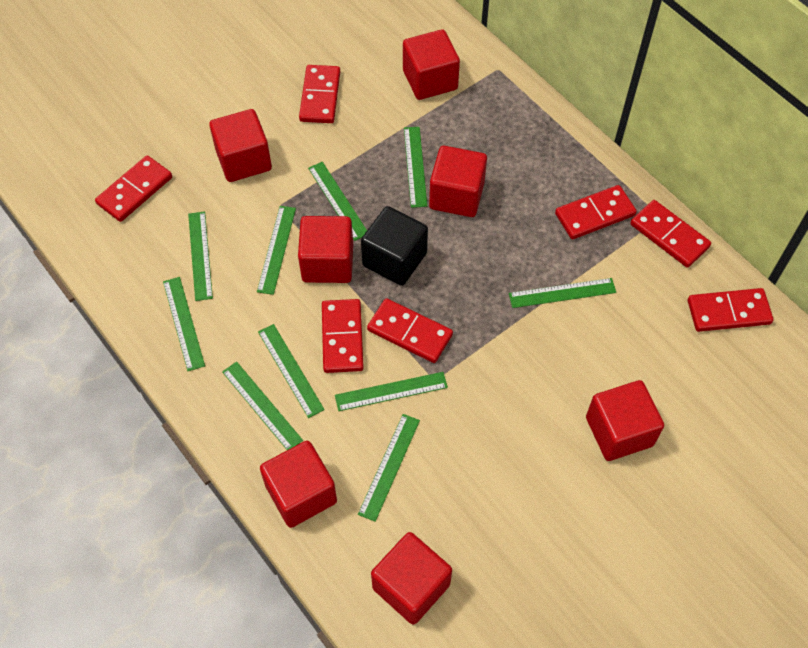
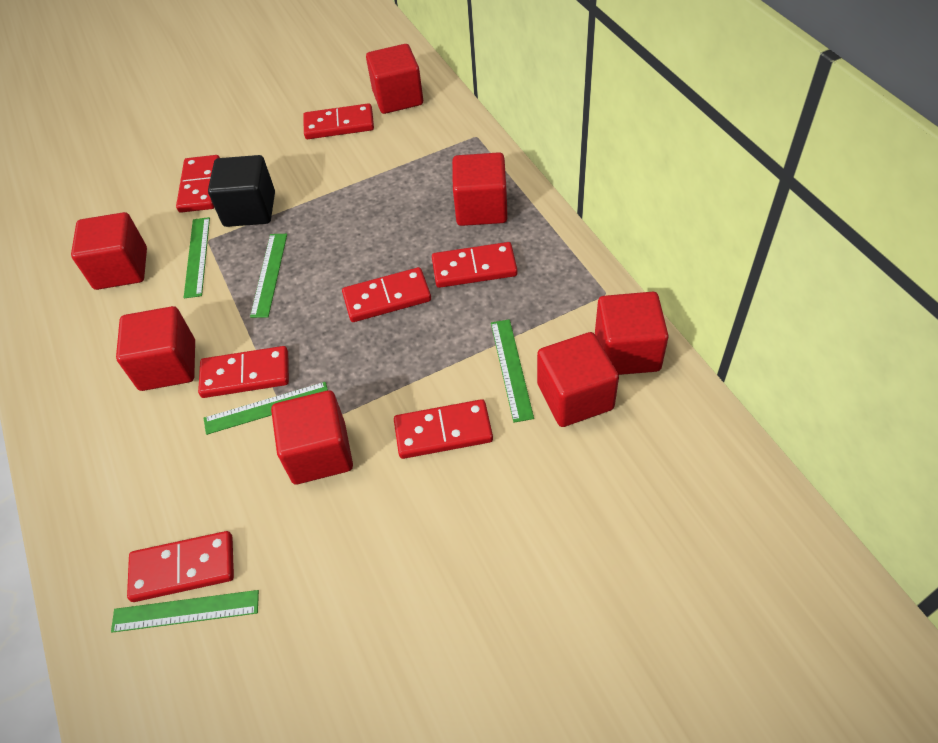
green ruler: 10 -> 5

